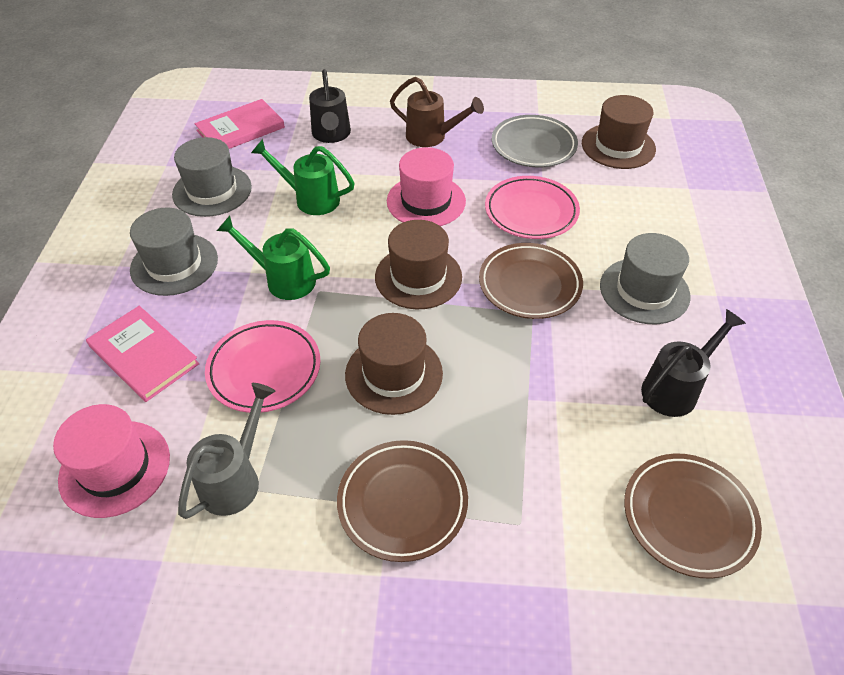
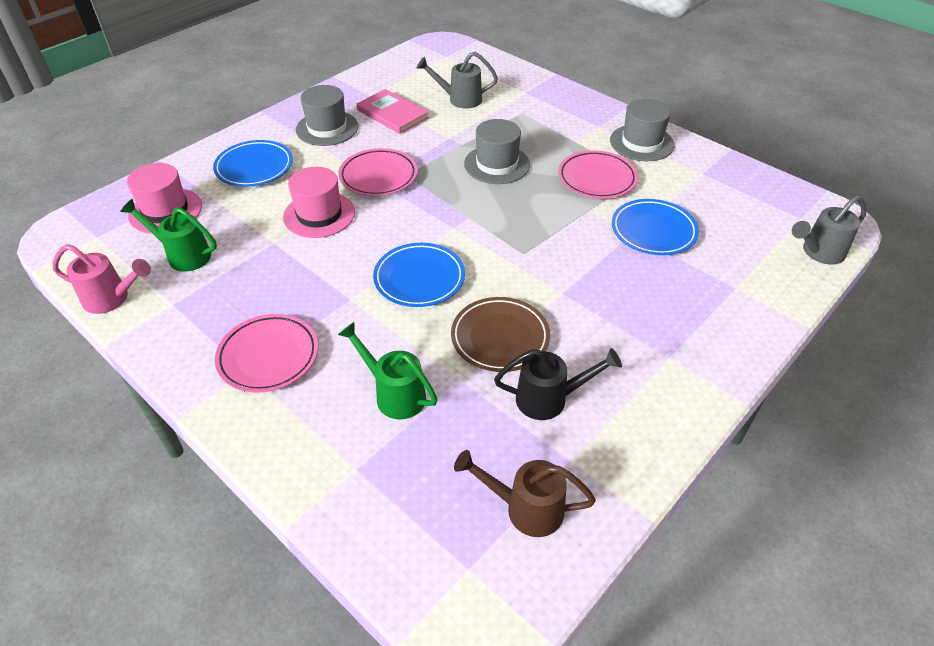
black watering can: 2 -> 1
blue plate: 0 -> 3
brown hat: 3 -> 0
brown plate: 3 -> 1
grey plate: 1 -> 0
grey watering can: 1 -> 2
pink book: 2 -> 1
pink plate: 2 -> 3
pink watering can: 0 -> 1

